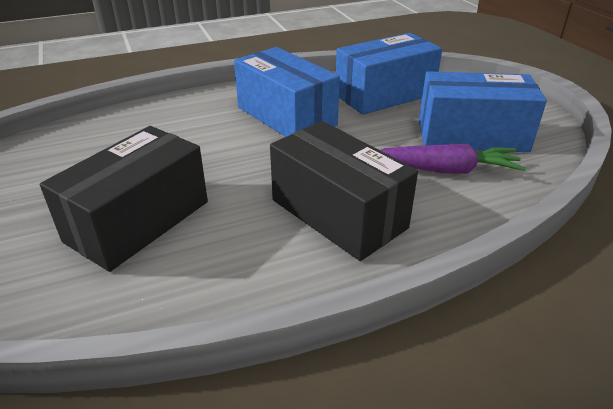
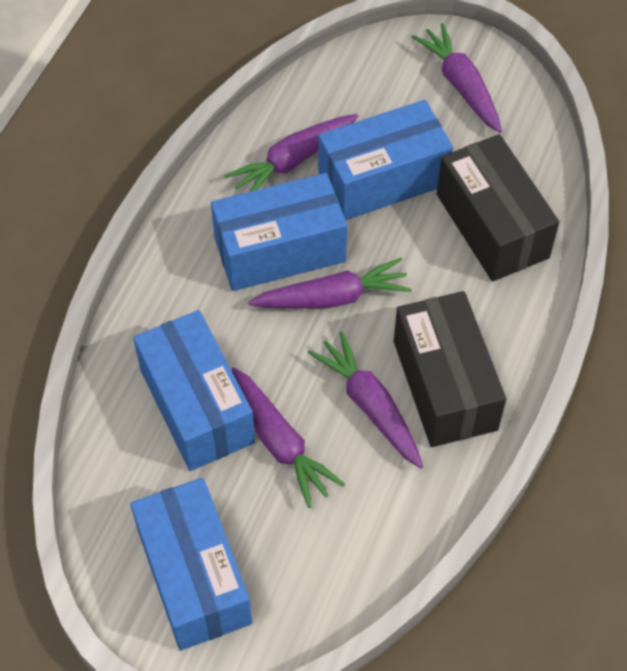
blue box: 3 -> 4
purple carrot: 1 -> 5

